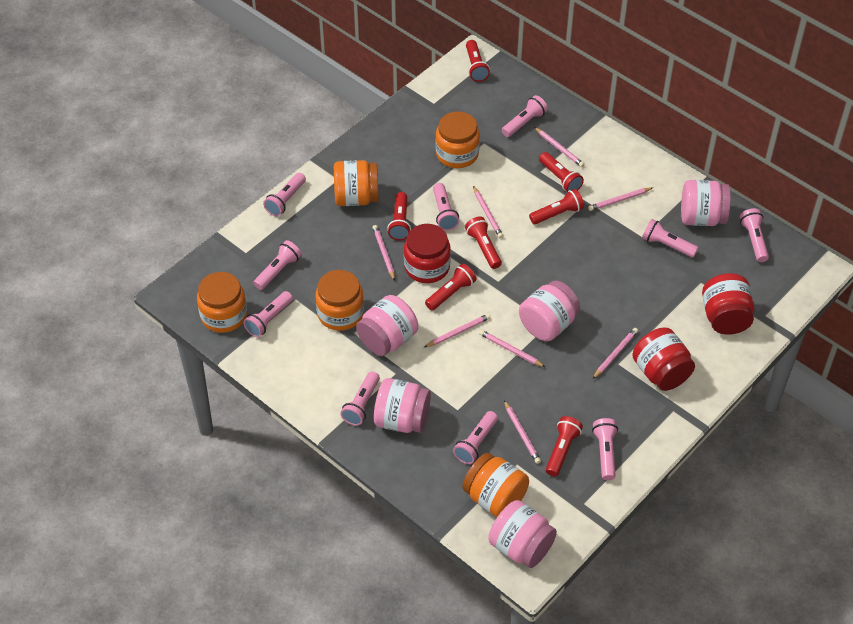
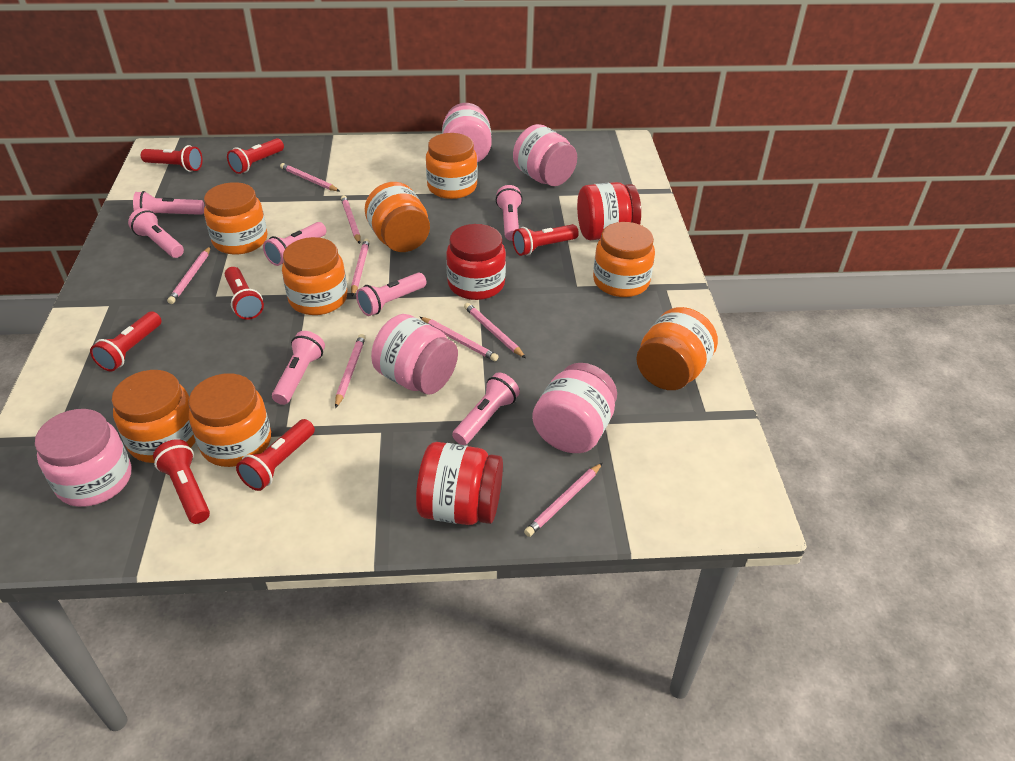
orange jar: 5 -> 8
pink flashlight: 10 -> 7

